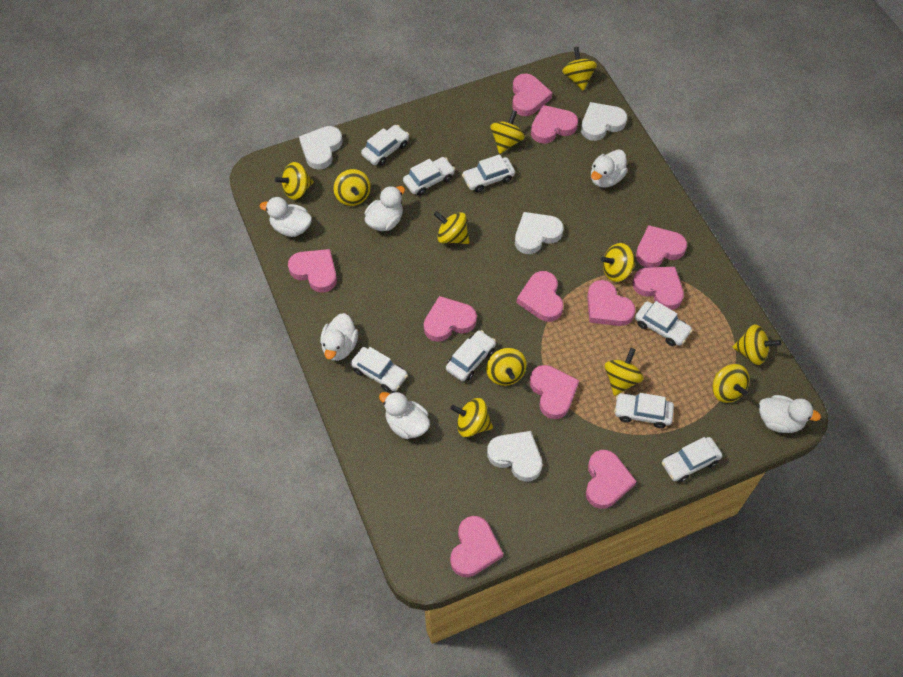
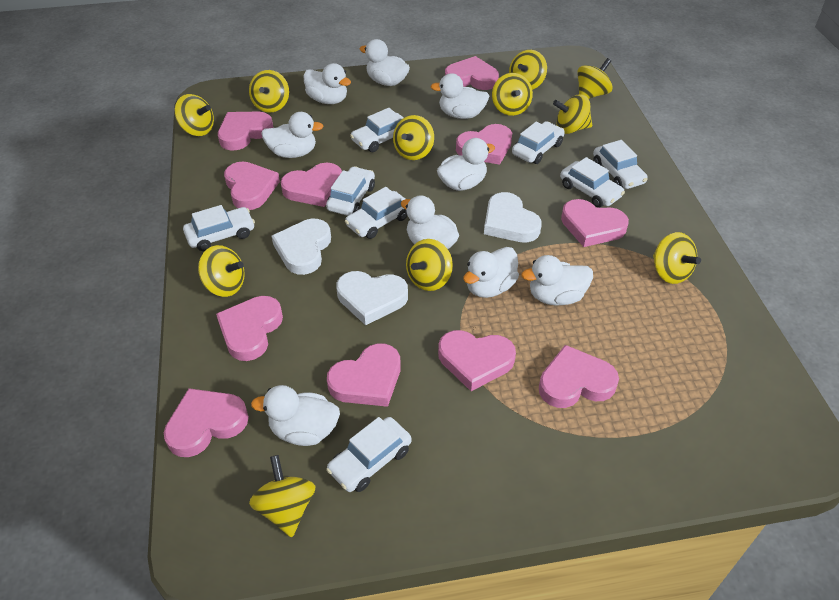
white duck: 6 -> 9
white heart: 4 -> 3

